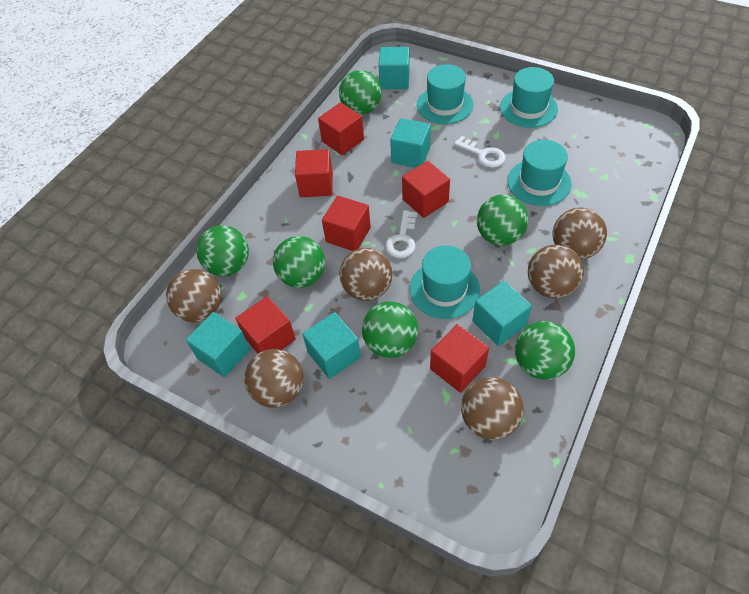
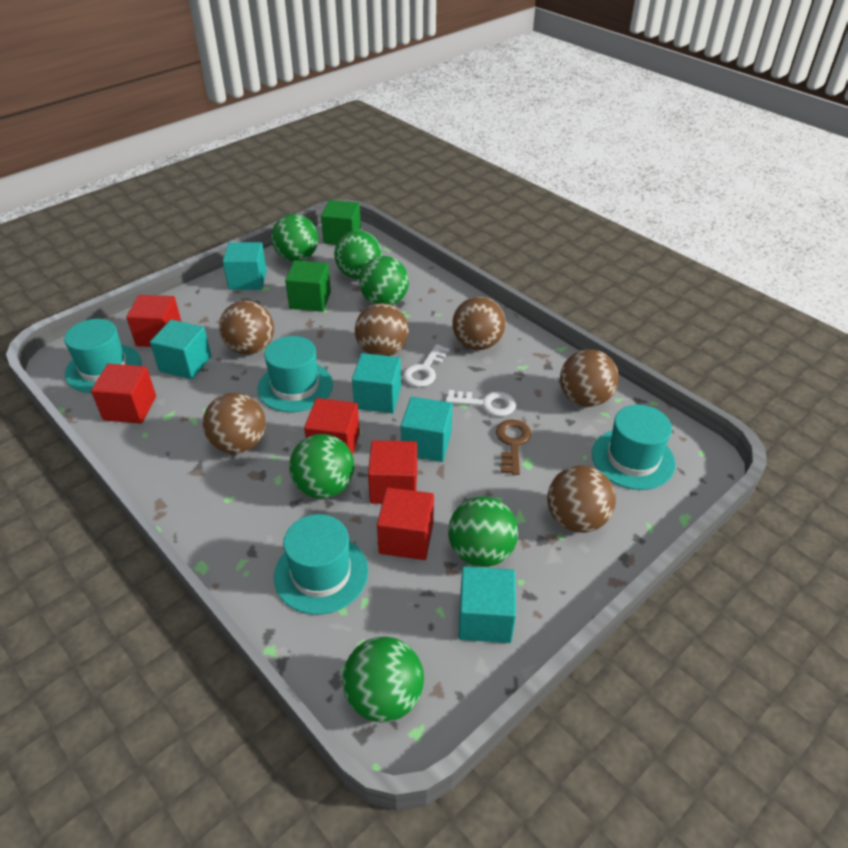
brown key: 0 -> 1
green cube: 0 -> 2
red cube: 6 -> 5

